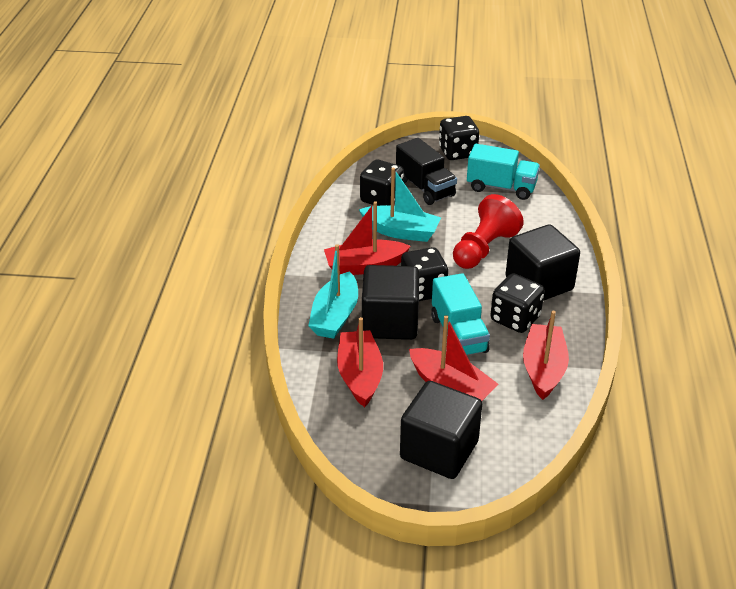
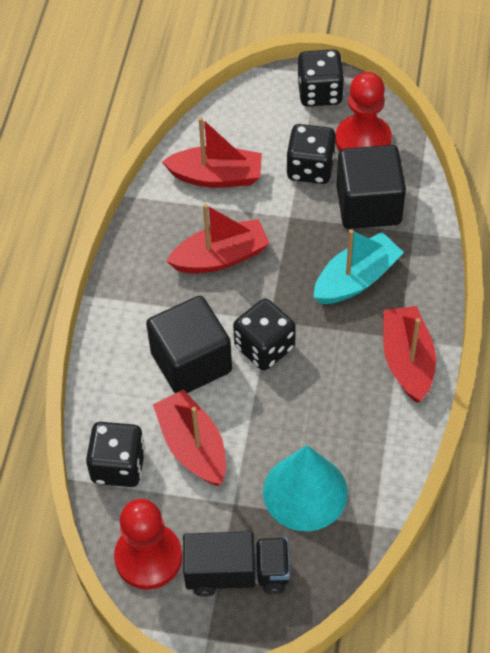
black cube: 3 -> 2
red pawn: 1 -> 2
turquoise boat: 2 -> 1
turquoise cone: 0 -> 1
turquoise truck: 2 -> 0

